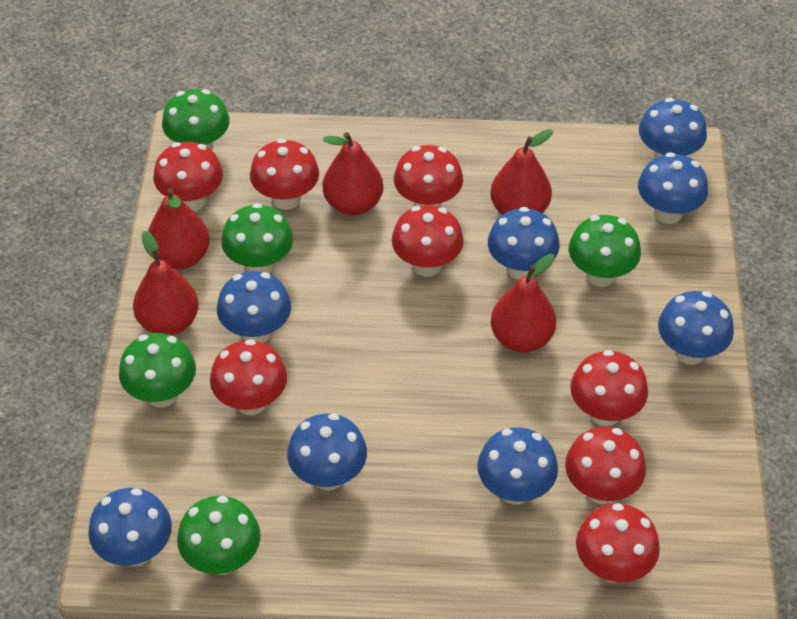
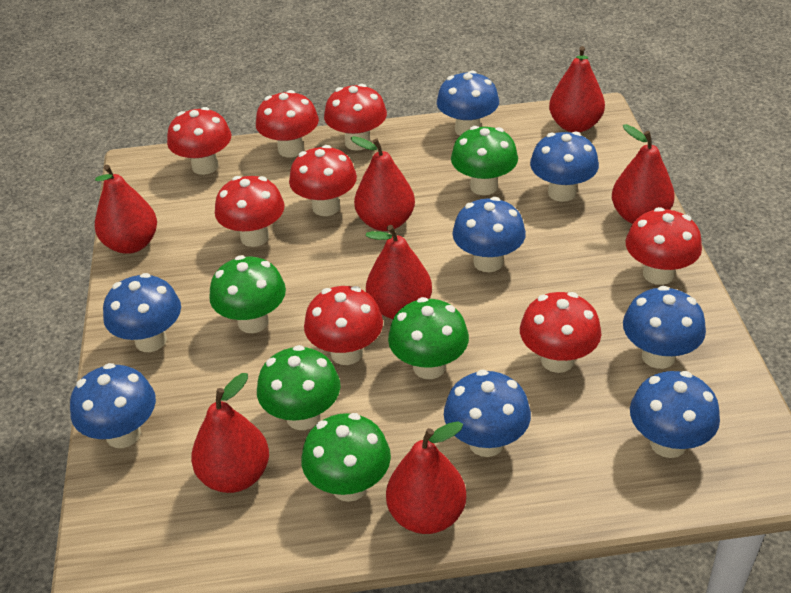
red pear: 5 -> 7

